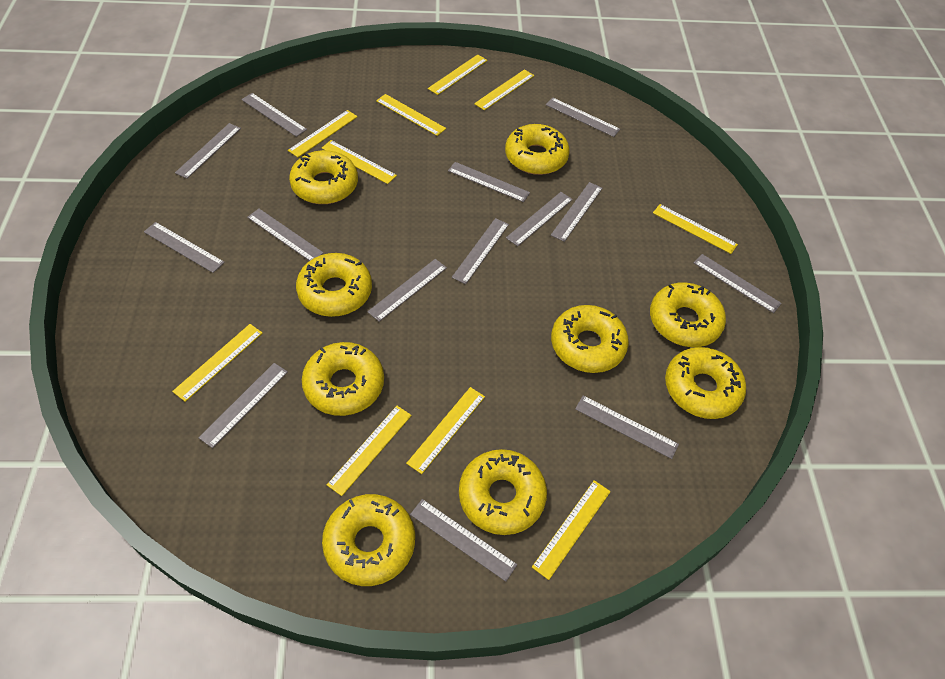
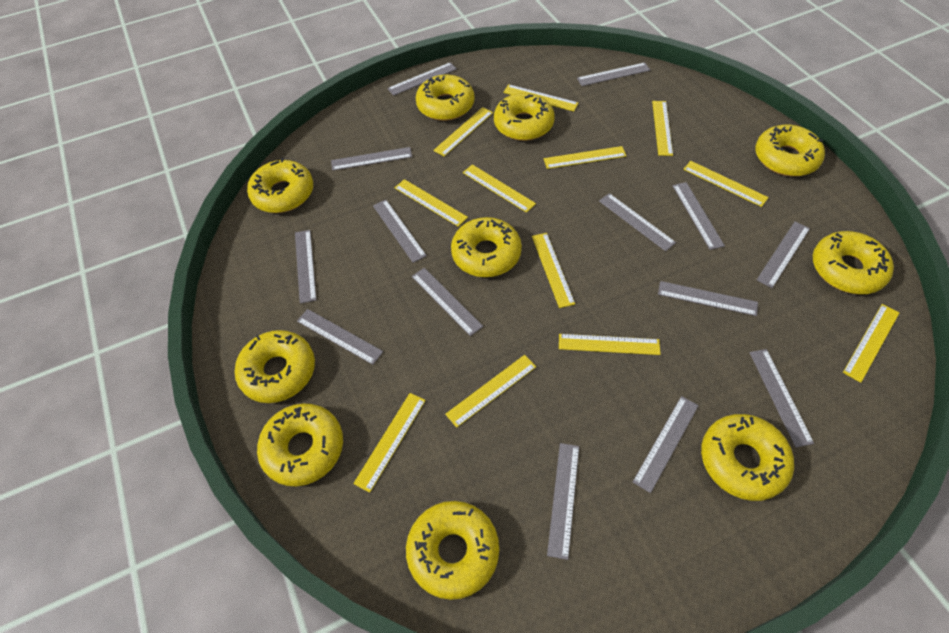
yellow donut: 9 -> 10
yellow ruler: 10 -> 12

